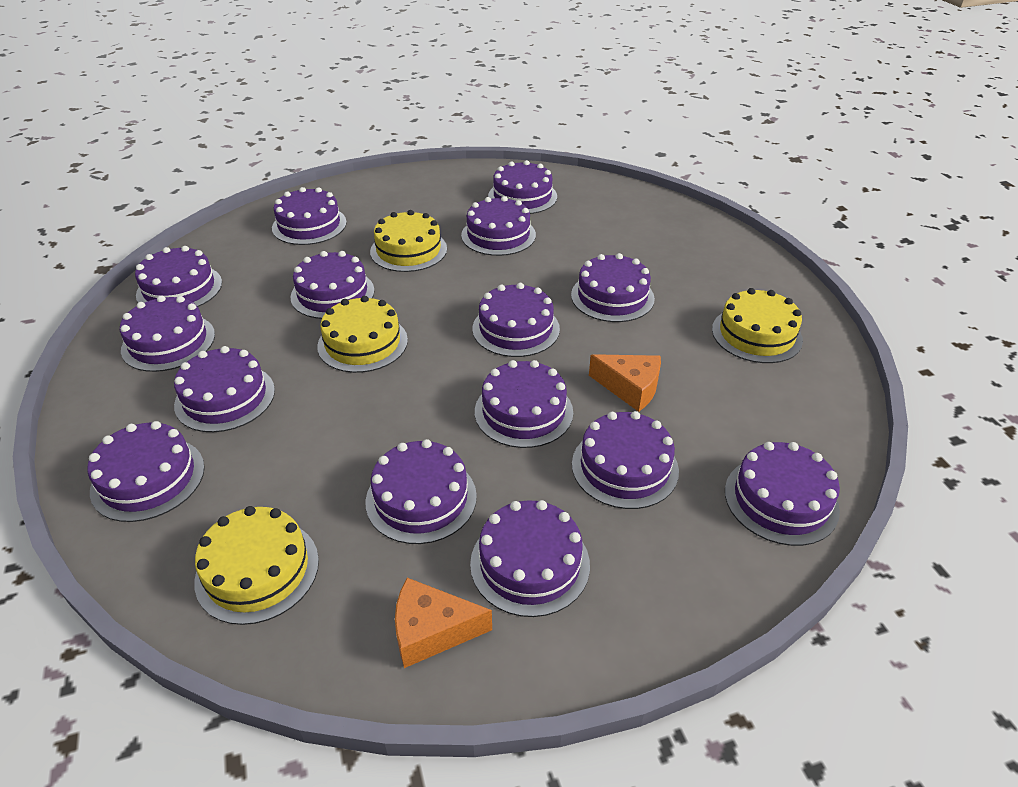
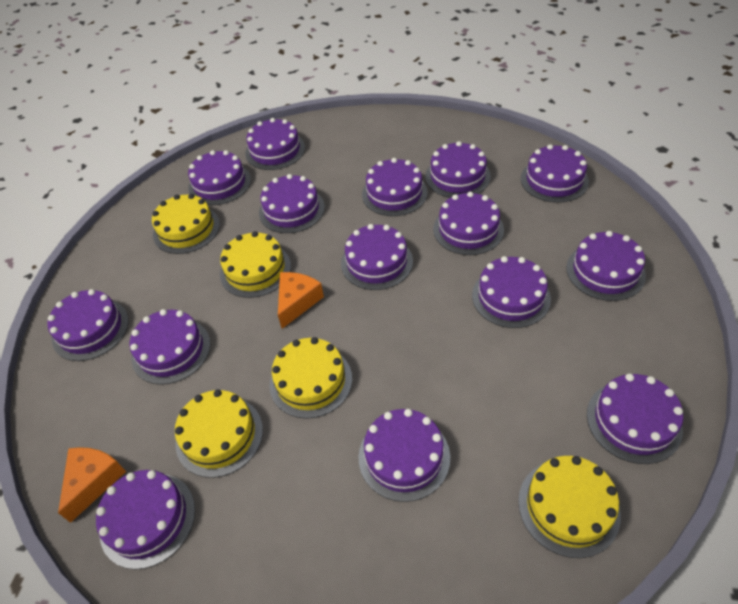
yellow cake: 4 -> 5

